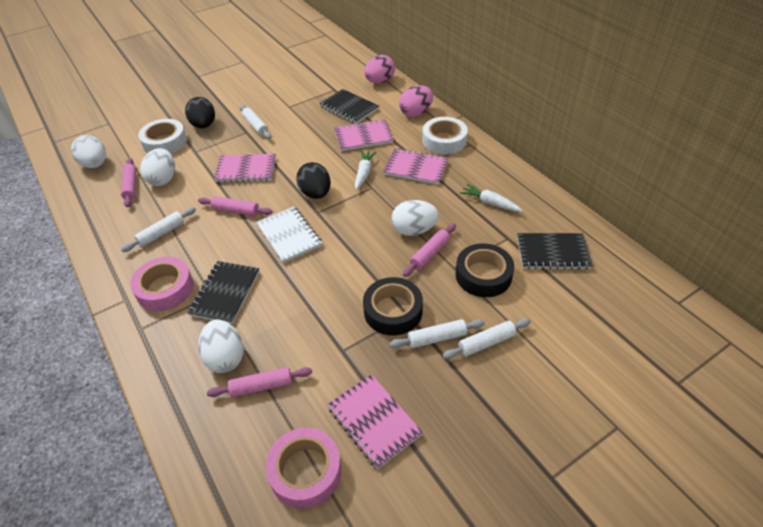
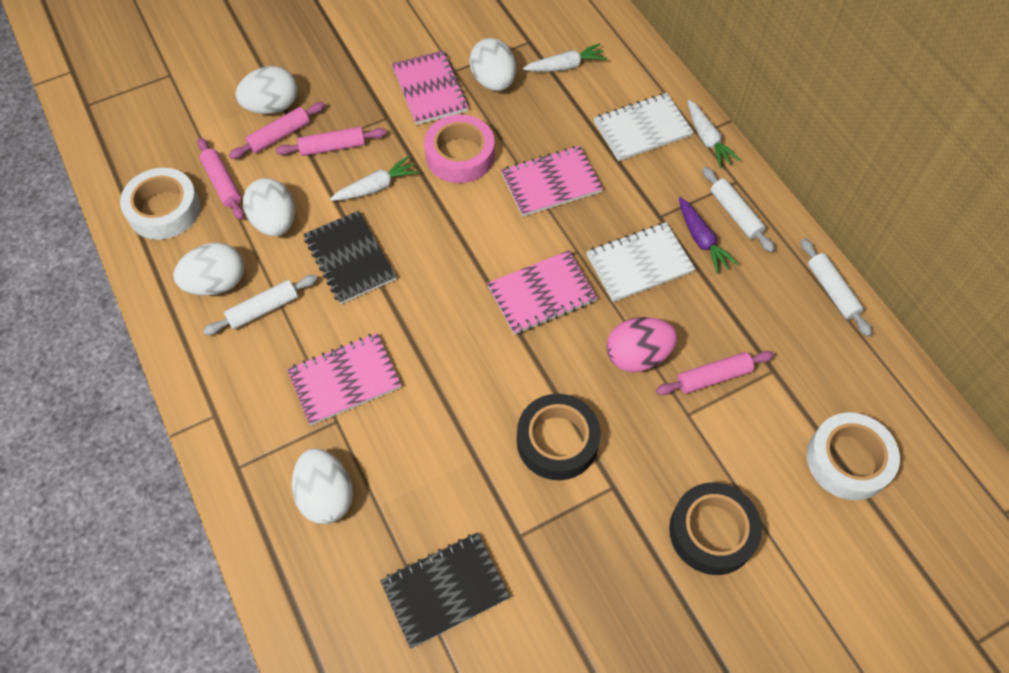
black egg: 2 -> 0
black notebook: 3 -> 2
pink egg: 2 -> 1
pink tape: 2 -> 1
purple carrot: 0 -> 1
white carrot: 2 -> 3
white egg: 4 -> 5
white notebook: 1 -> 2
white rolling pin: 4 -> 3

